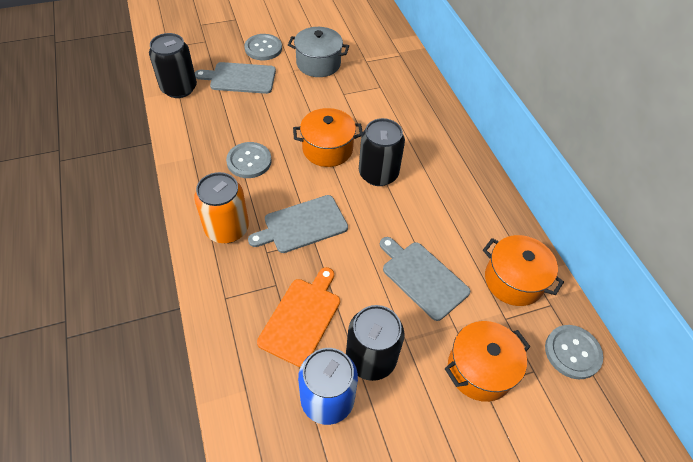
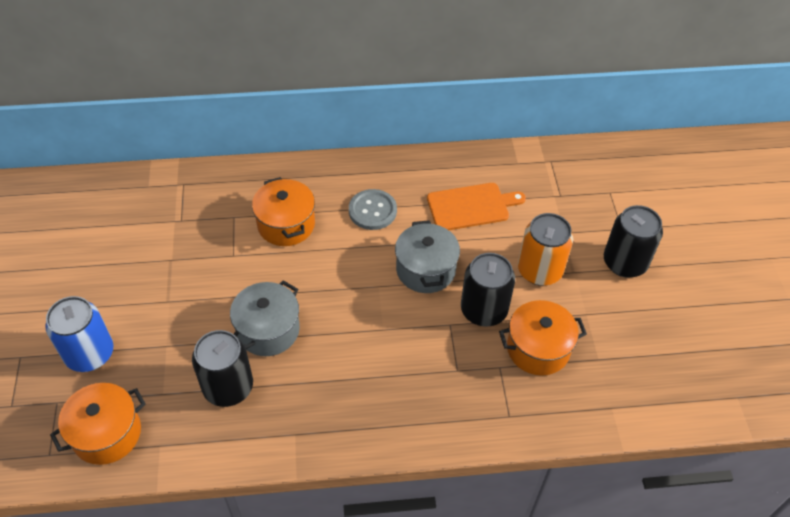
grey button: 3 -> 1
grey cutting board: 3 -> 0
grey pot: 1 -> 2

